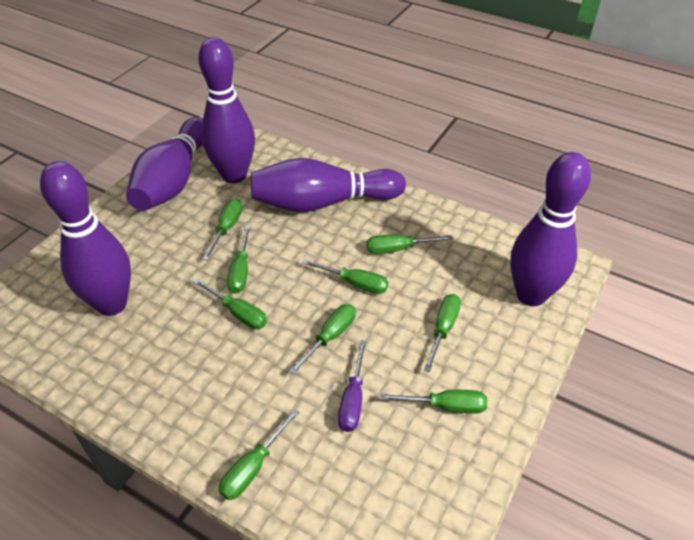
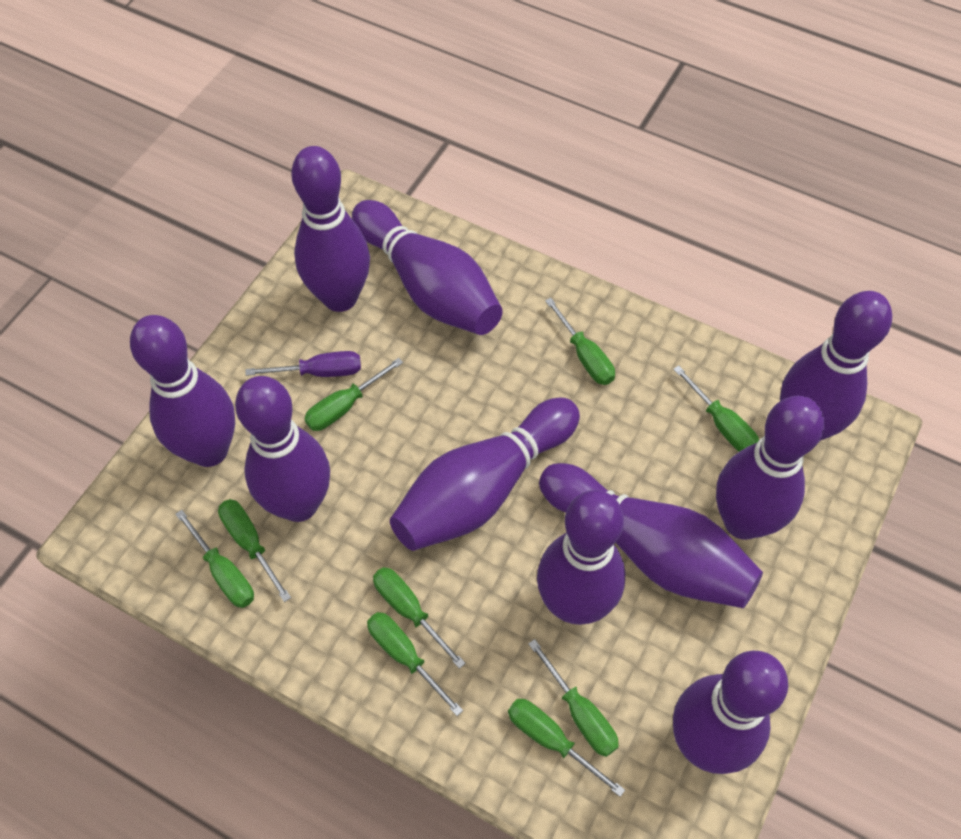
purple bowling pin: 5 -> 10

